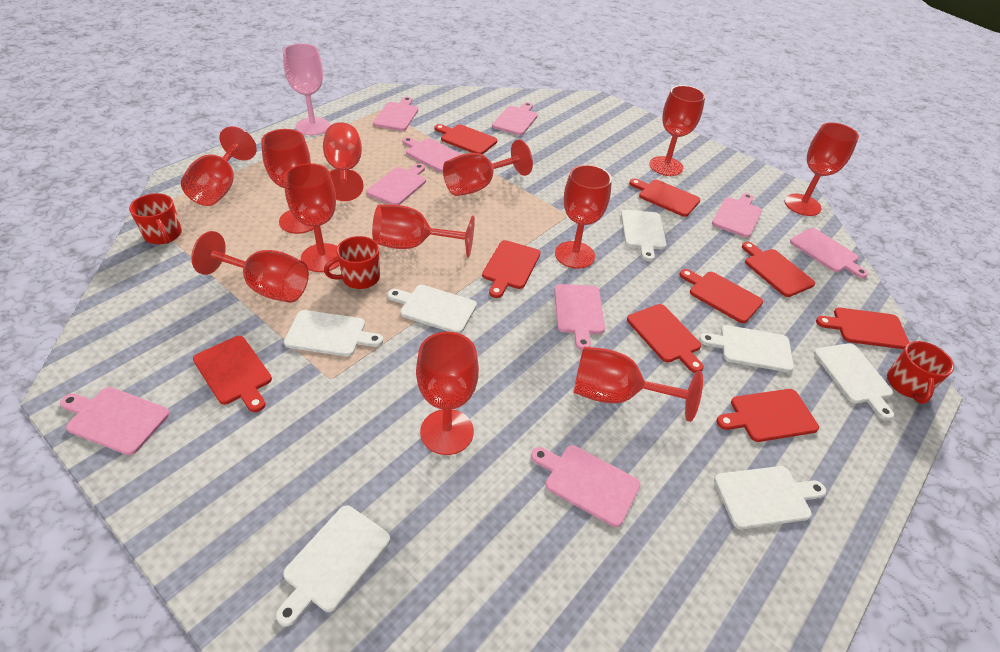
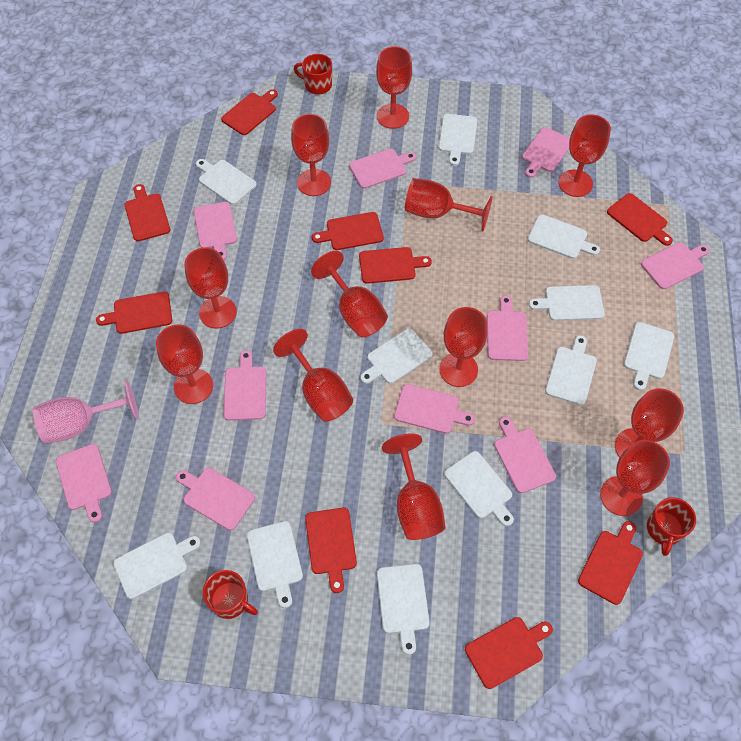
pink cutting board: 9 -> 10
white cutting board: 7 -> 11

